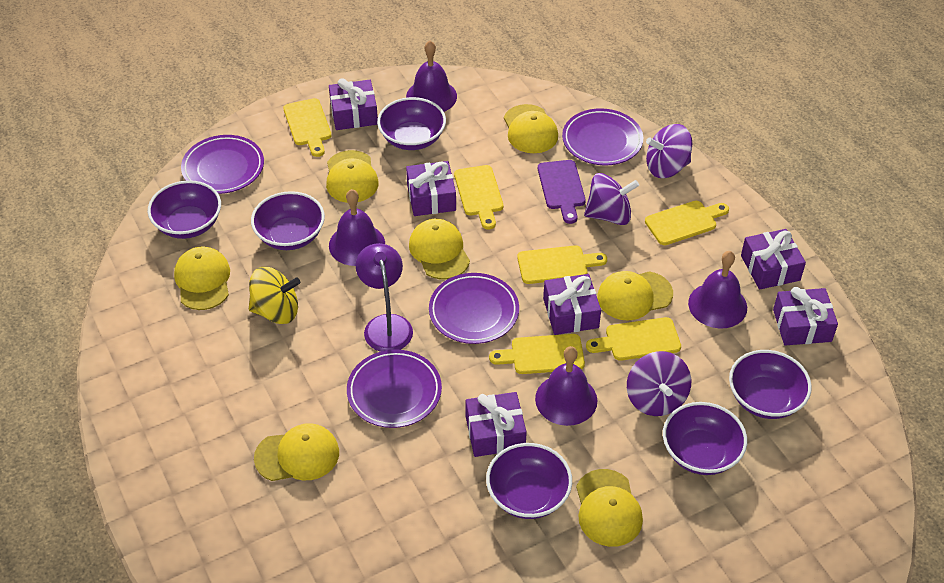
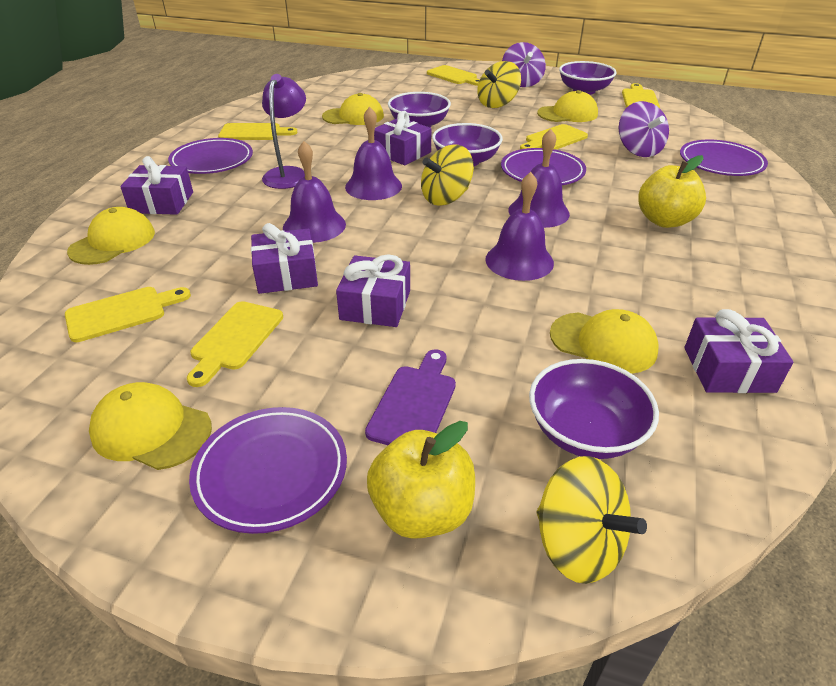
purple bowl: 6 -> 4
purple gift: 6 -> 5
purple spinning top: 3 -> 2
yellow apple: 0 -> 2
yellow cap: 7 -> 5
yellow spinning top: 1 -> 3

